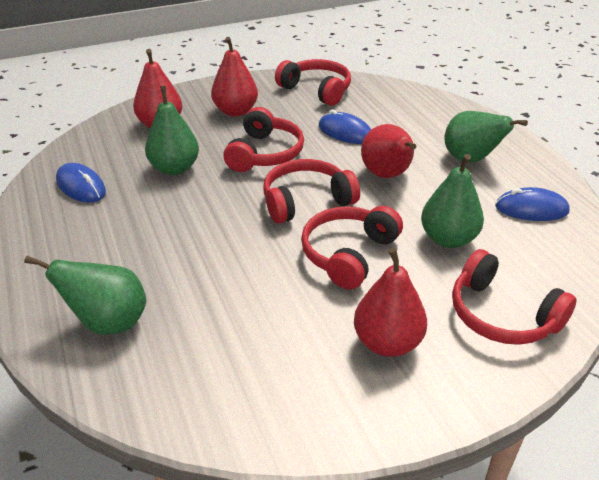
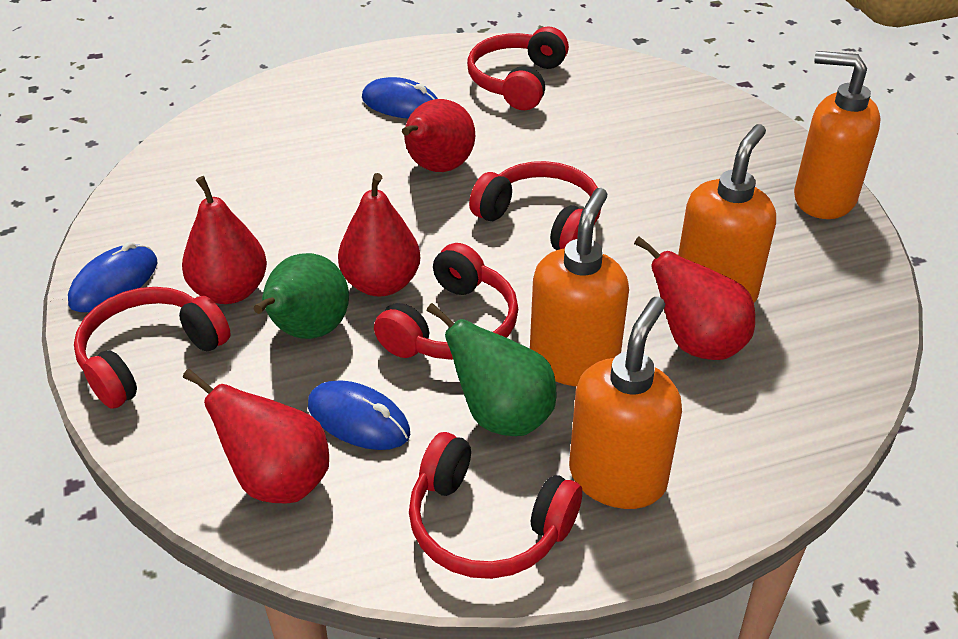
green pear: 4 -> 2
orange soap dispenser: 0 -> 4
red pear: 4 -> 5

